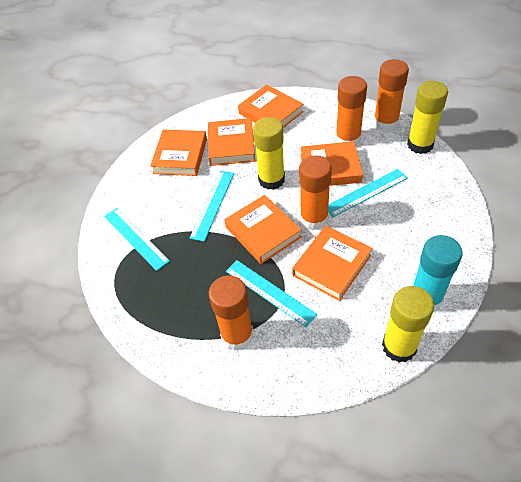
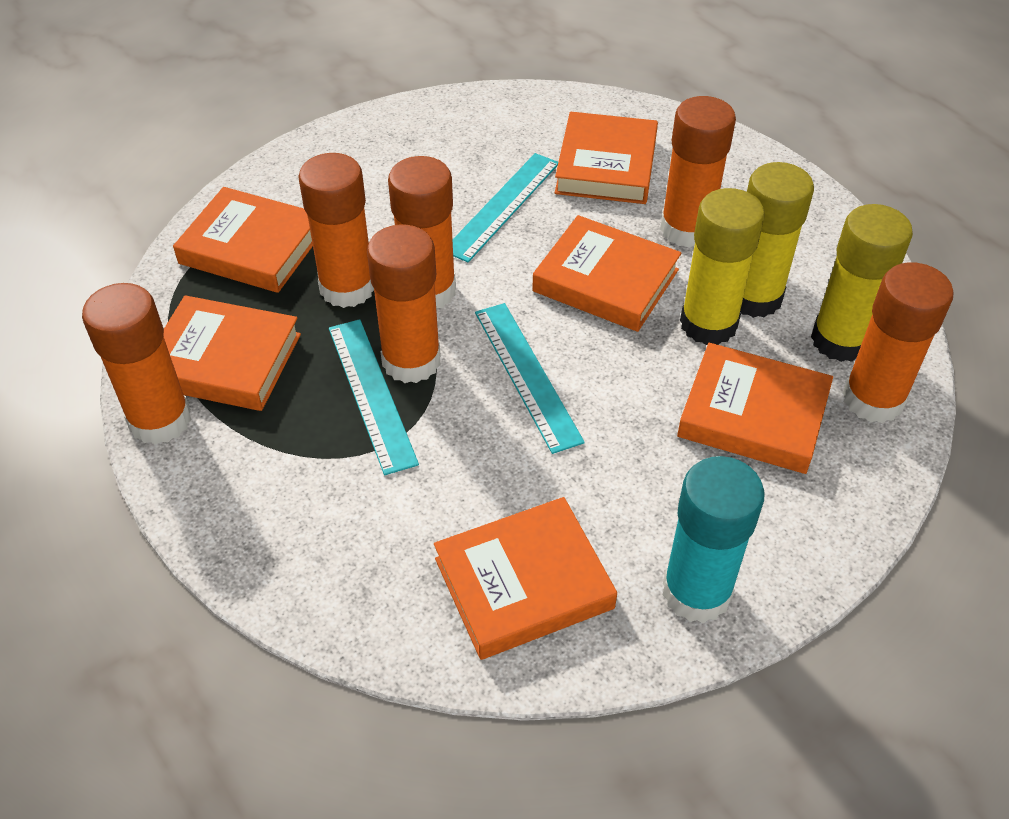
orange glue stick: 4 -> 6
turquoise ruler: 4 -> 3

